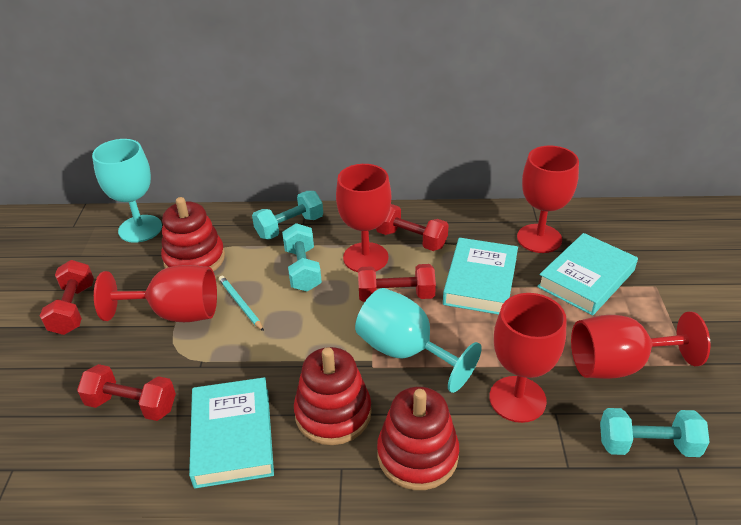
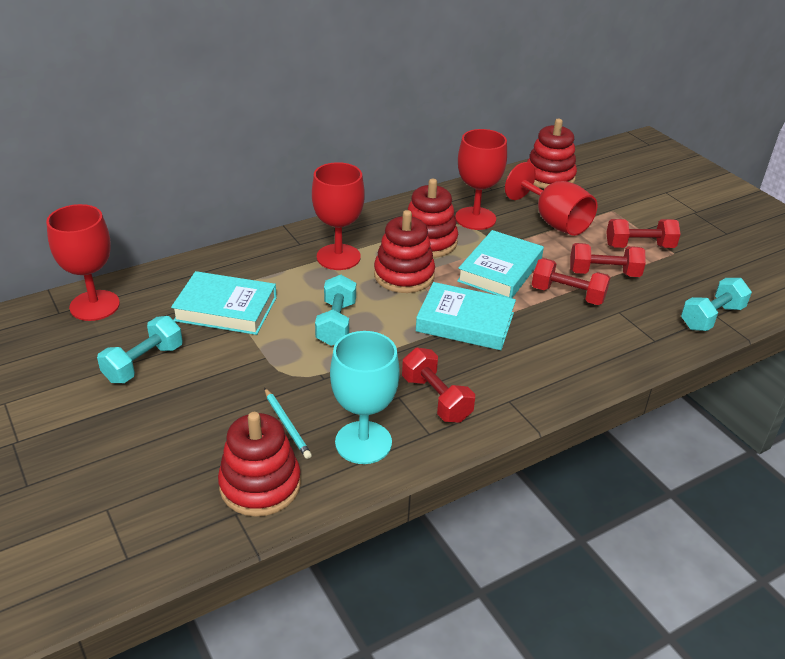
red goblet: 5 -> 4
red stacking toy: 3 -> 4
turquoise goblet: 2 -> 1

